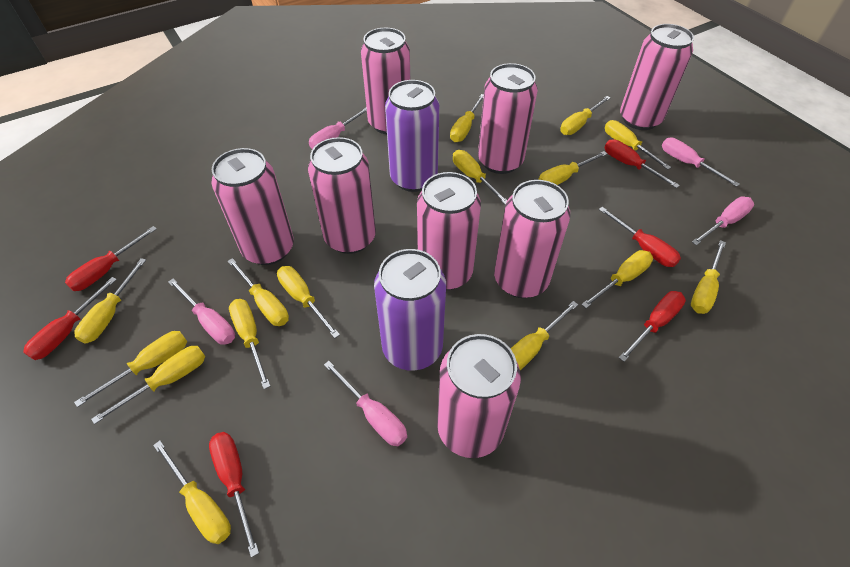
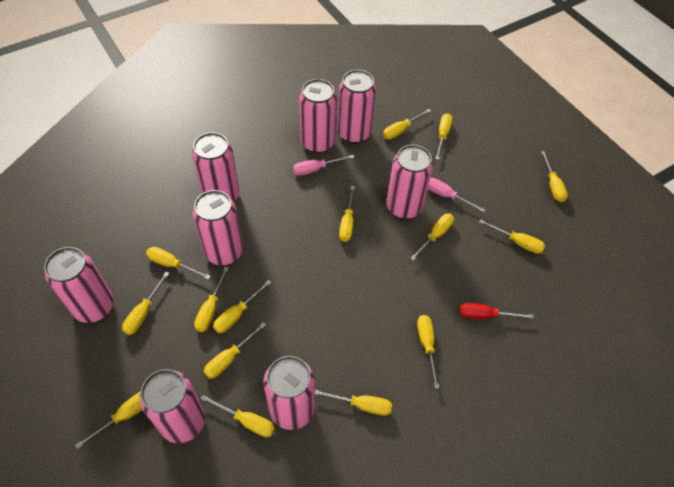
pink screwdriver: 5 -> 2
purple can: 2 -> 0
red screwdriver: 6 -> 1

